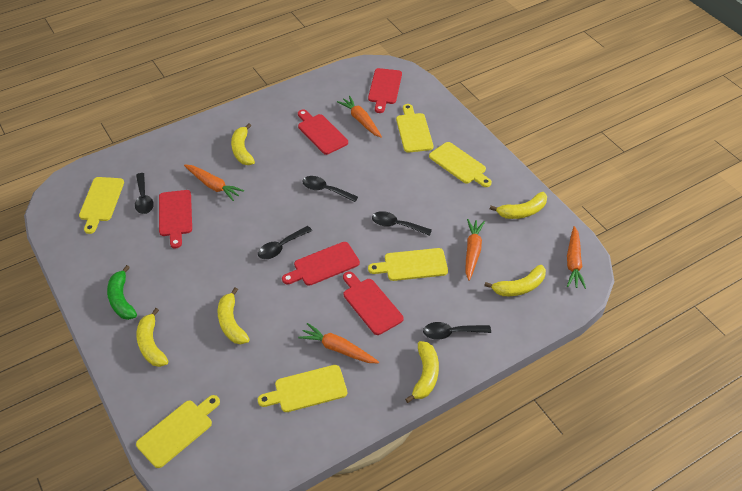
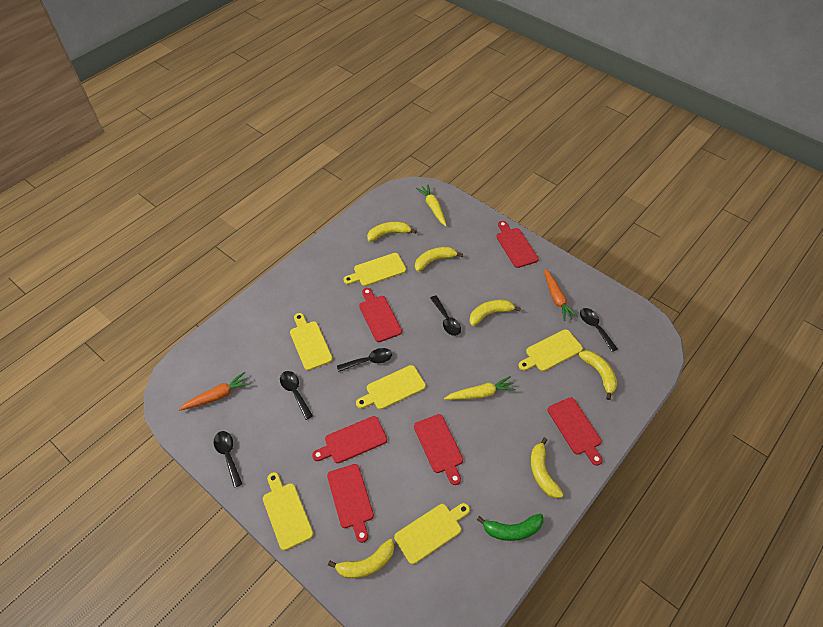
orange carrot: 5 -> 2
red cutting board: 5 -> 6
yellow carrot: 0 -> 2

